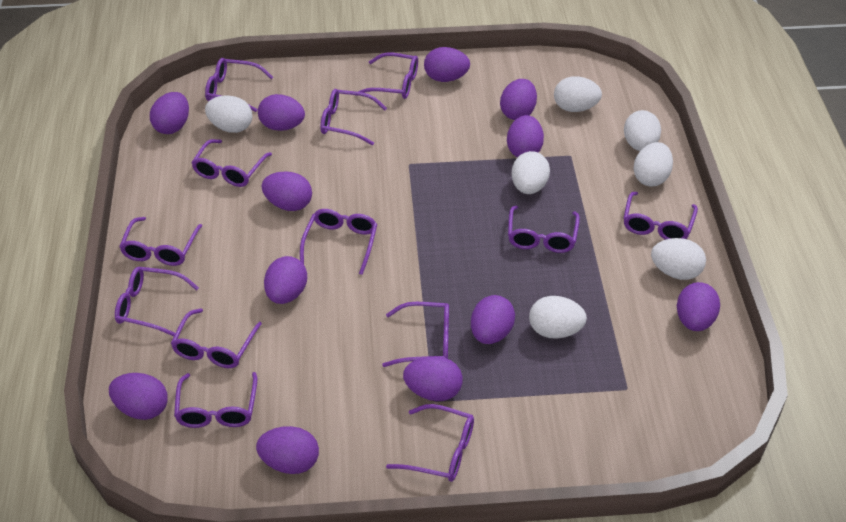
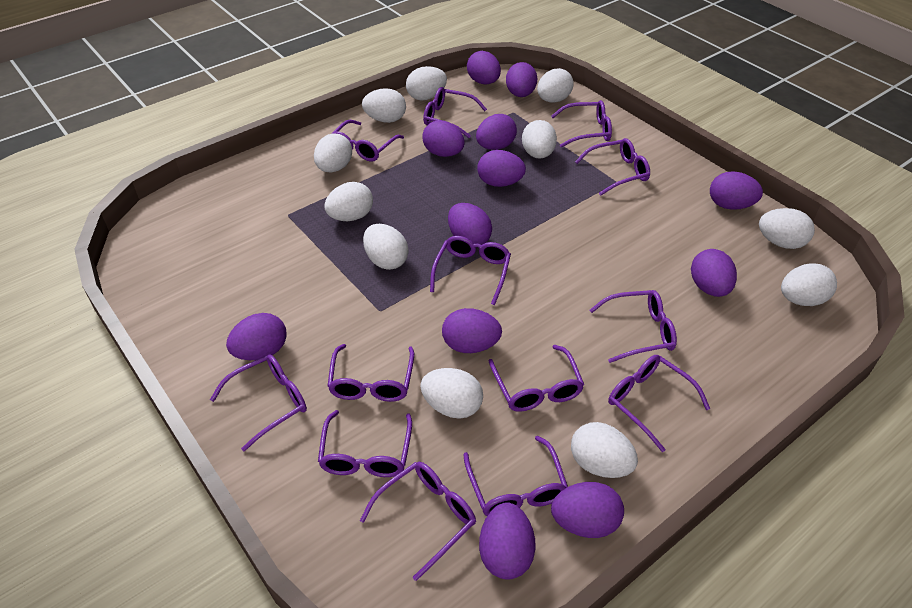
white egg: 7 -> 11

